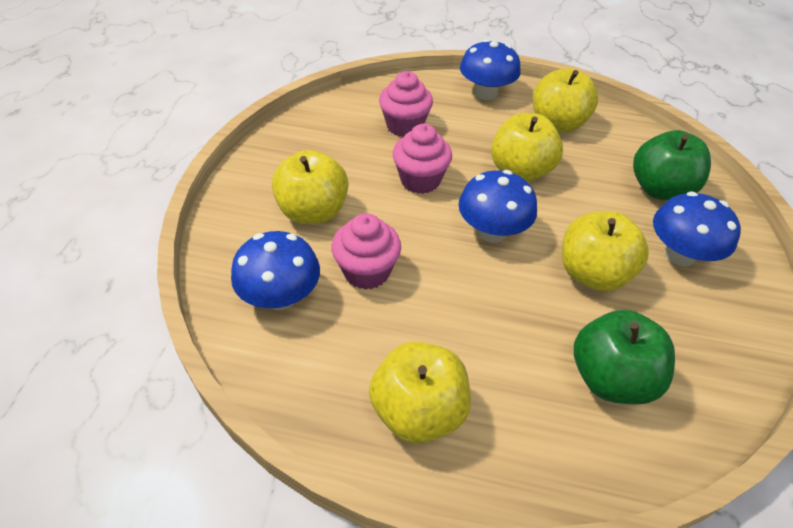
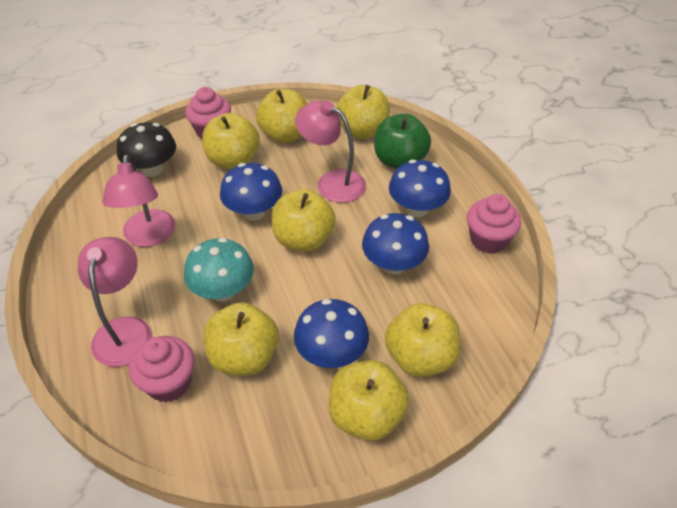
black mushroom: 0 -> 1
green apple: 2 -> 1
pink lamp: 0 -> 3
turquoise mushroom: 0 -> 1
yellow apple: 5 -> 7

